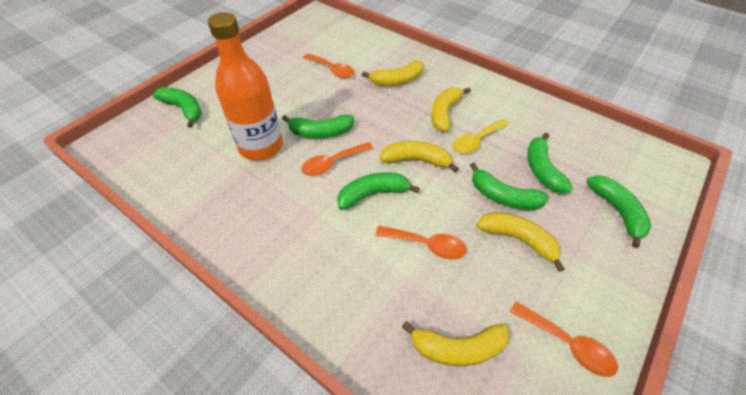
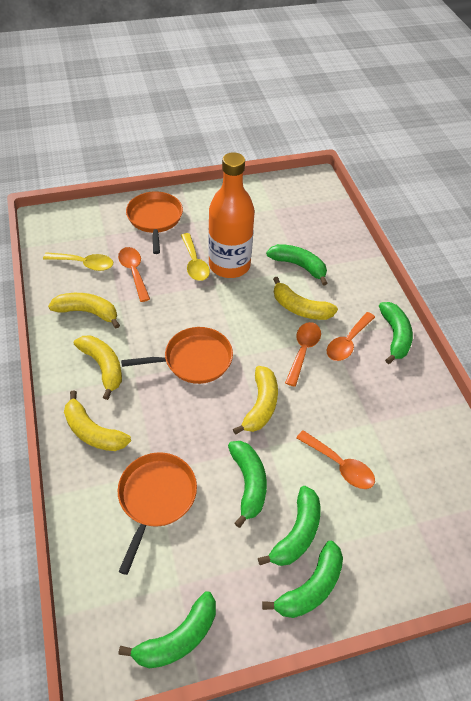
orange pan: 0 -> 3
yellow spoon: 1 -> 2

